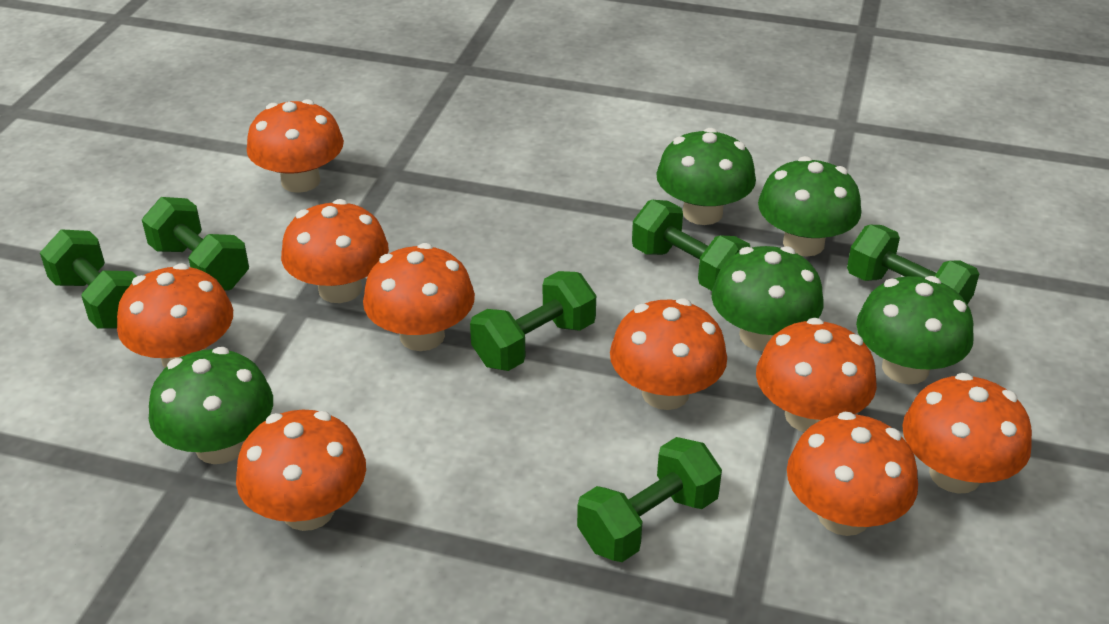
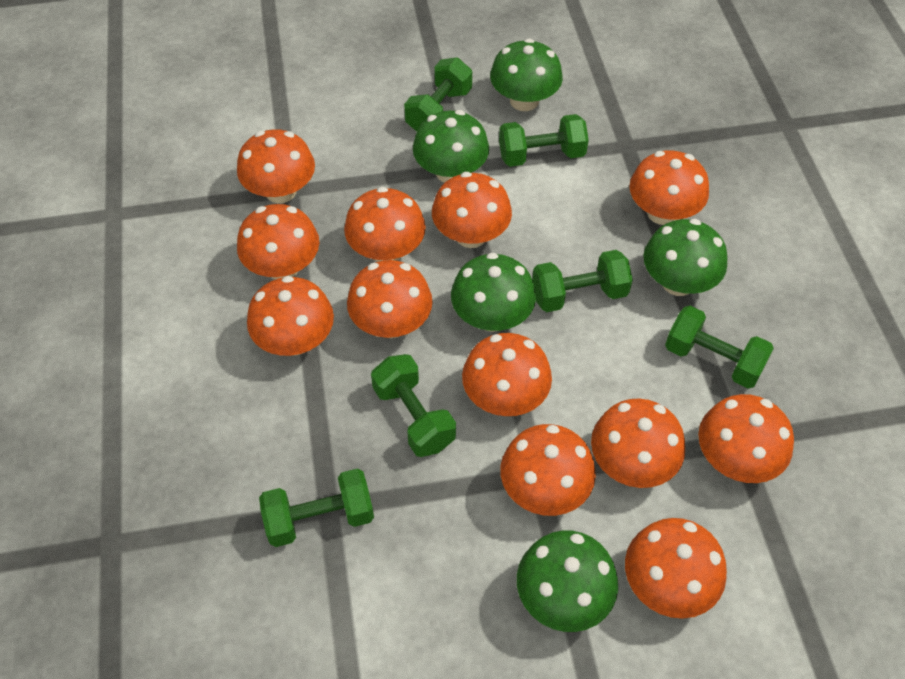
orange mushroom: 9 -> 12

